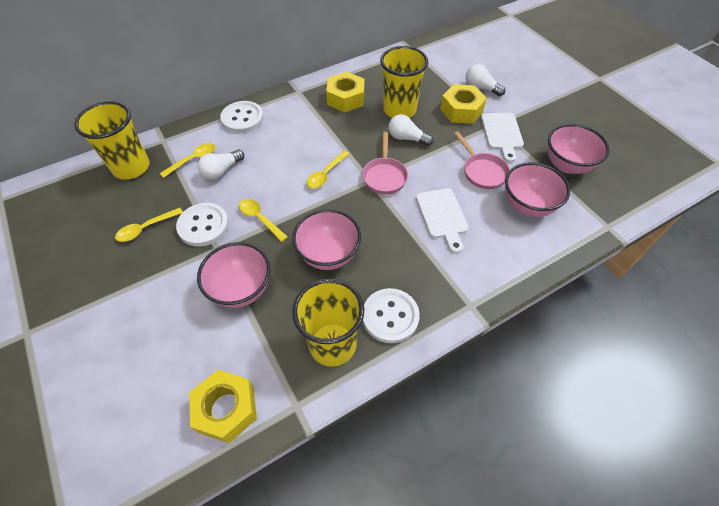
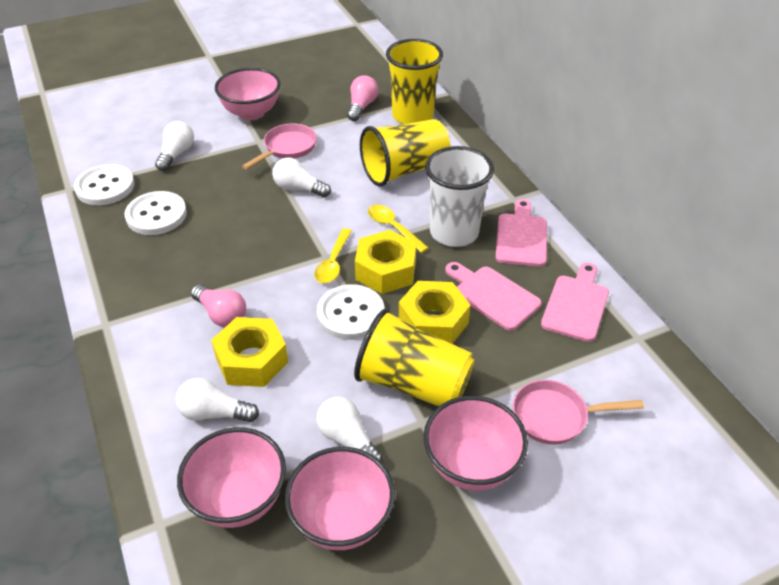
pink cutting board: 0 -> 3
pink light bulb: 0 -> 2
white cup: 0 -> 1
white cutting board: 2 -> 0
white light bulb: 3 -> 4
yellow spoon: 4 -> 2

